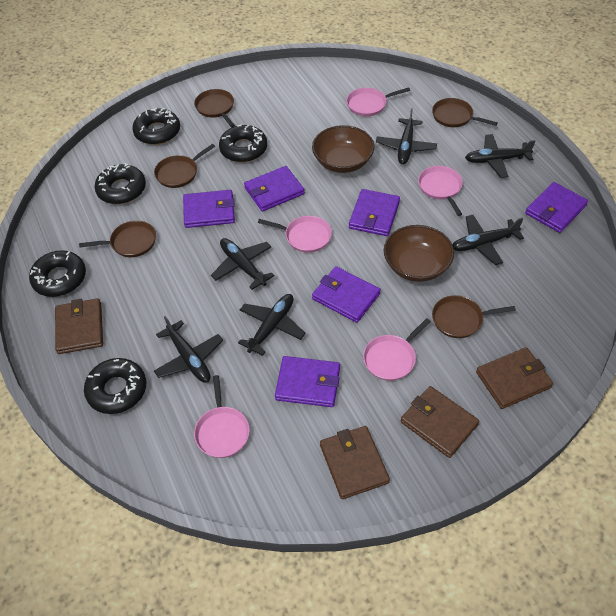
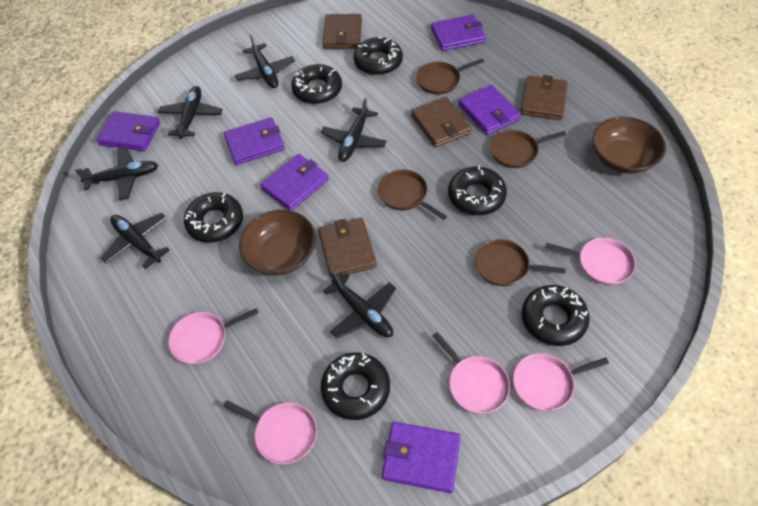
black donut: 5 -> 6
brown pan: 5 -> 4

